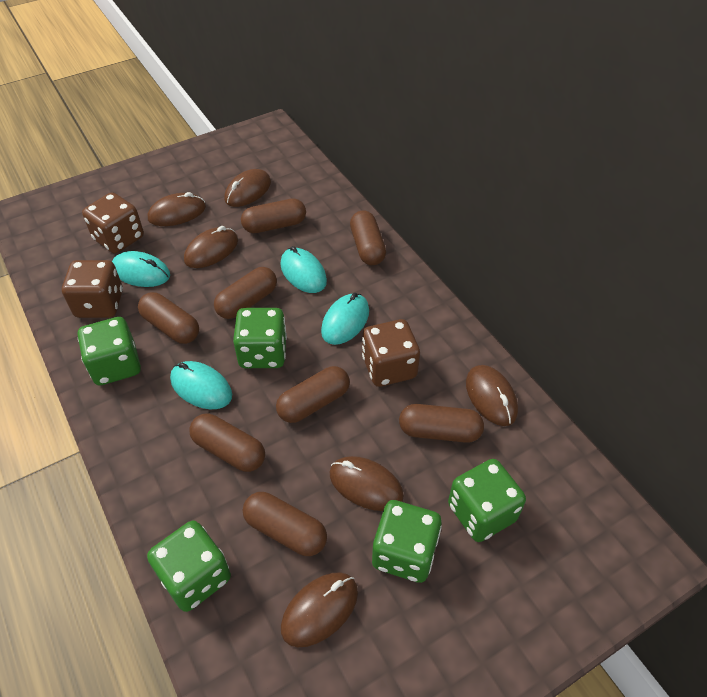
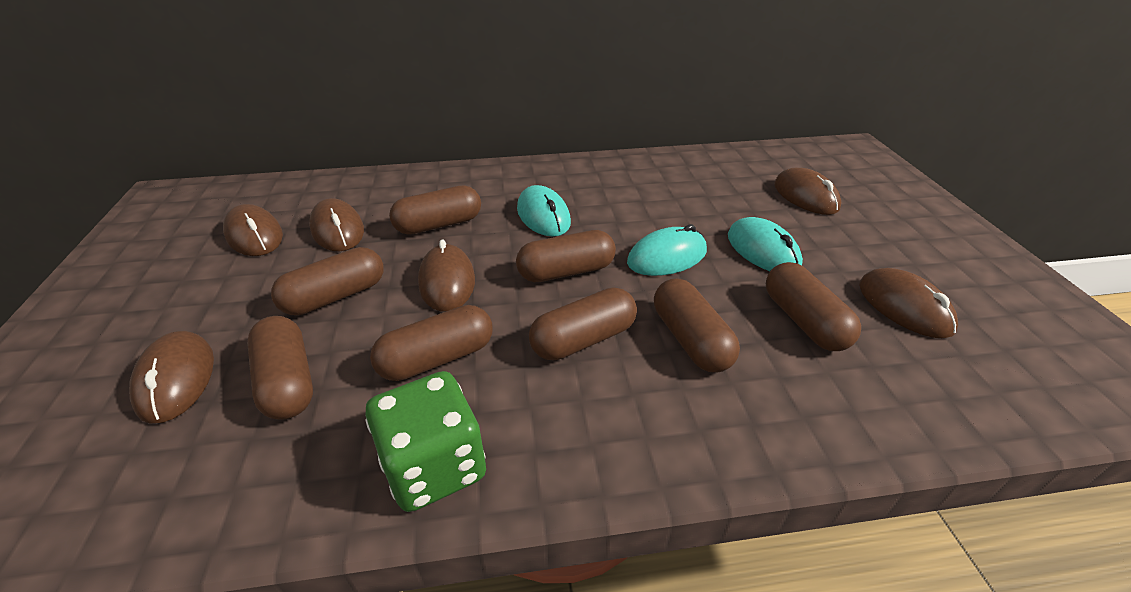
brown dice: 3 -> 0
green dice: 5 -> 1
turquoise mouse: 4 -> 3

